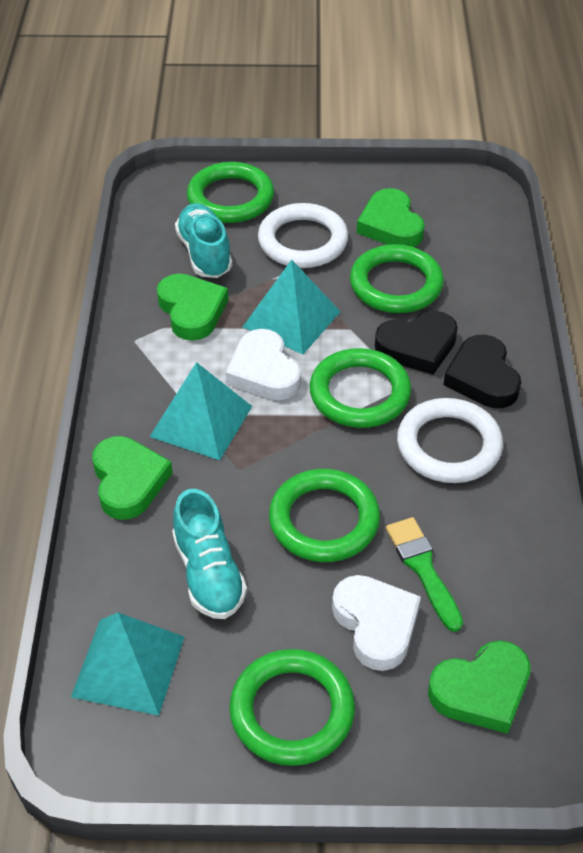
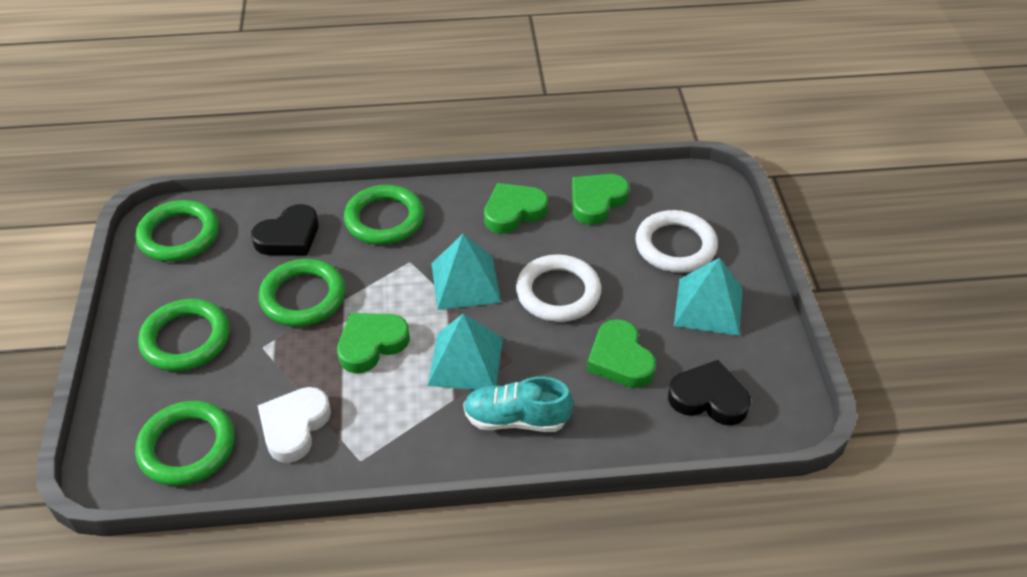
green brush: 1 -> 0
turquoise shoe: 2 -> 1
white heart: 2 -> 1

